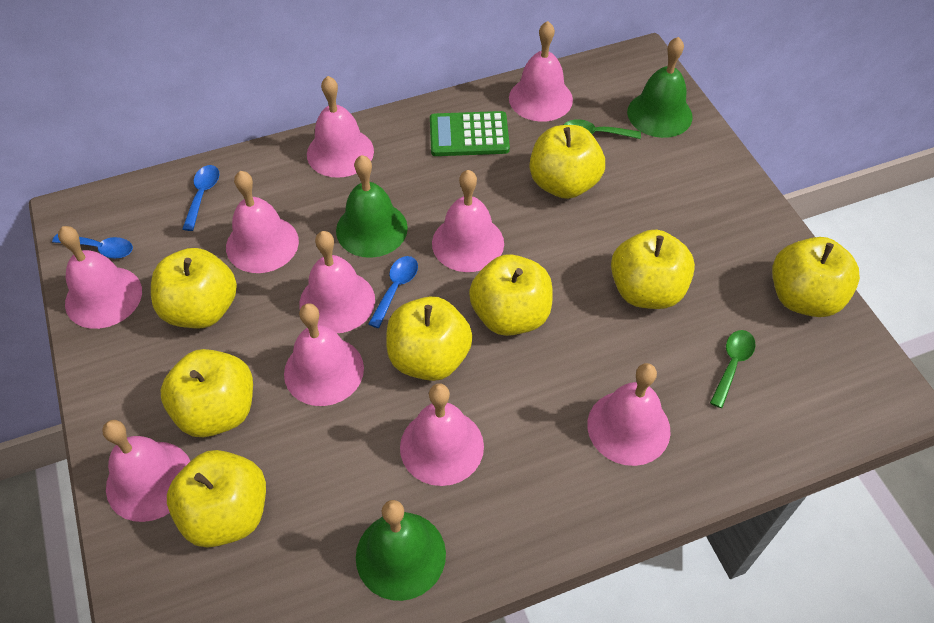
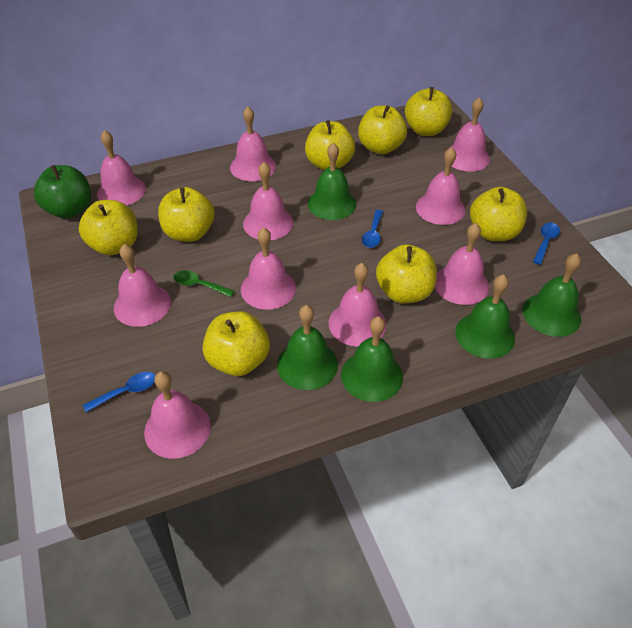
green apple: 0 -> 1
green bell: 3 -> 5
green calculator: 1 -> 0
green spoon: 2 -> 1

